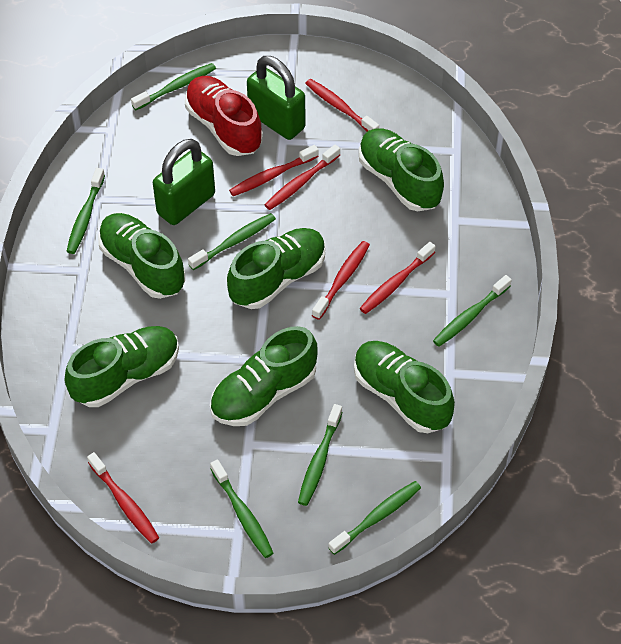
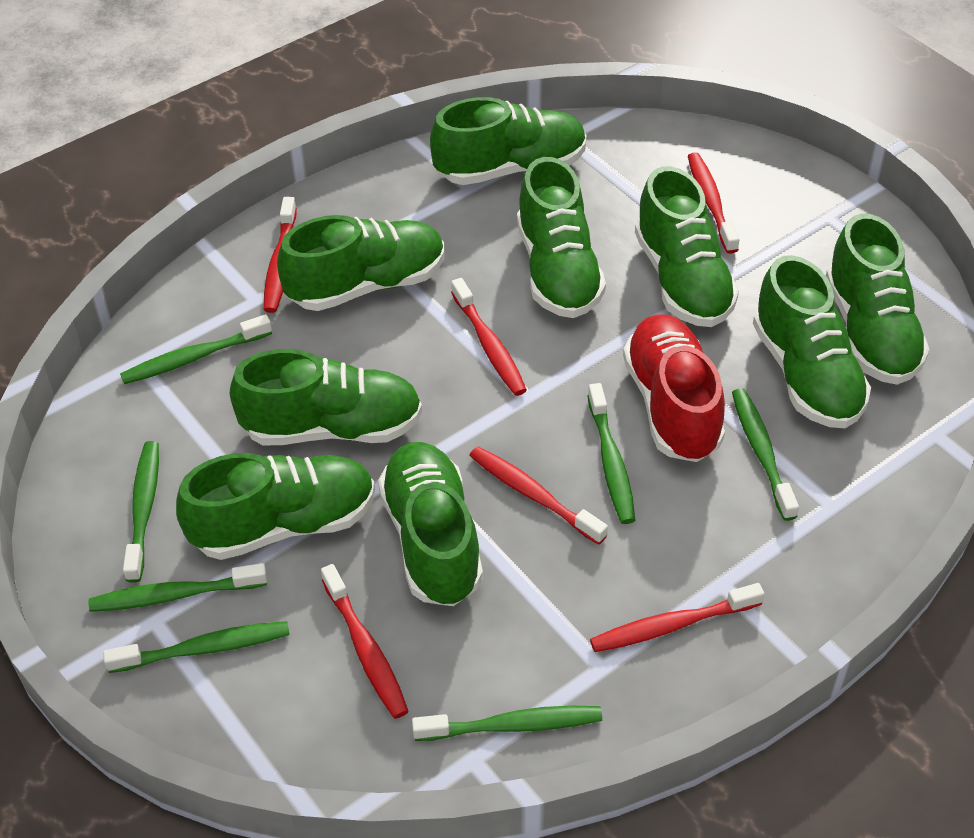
green padlock: 2 -> 0
green shoe: 6 -> 9

